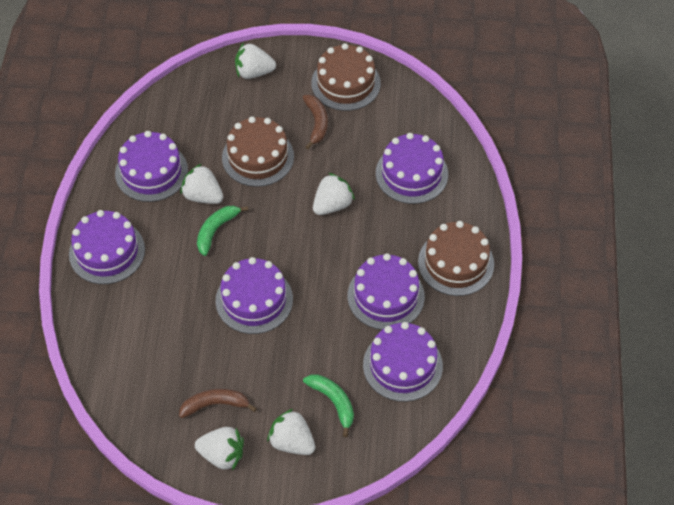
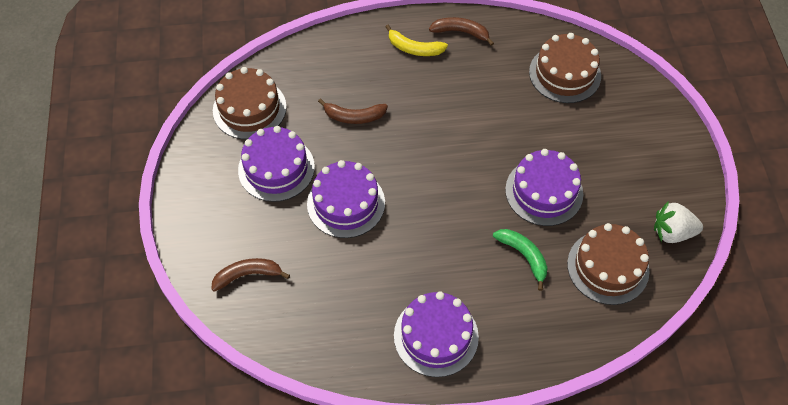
brown banana: 2 -> 3
green banana: 2 -> 1
purple cake: 6 -> 4
white strawberry: 5 -> 1
yellow banana: 0 -> 1

